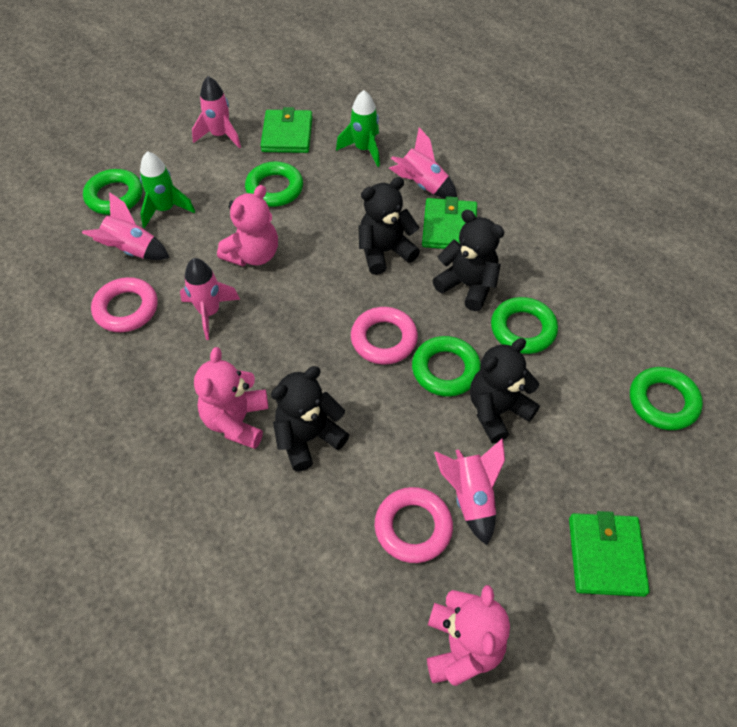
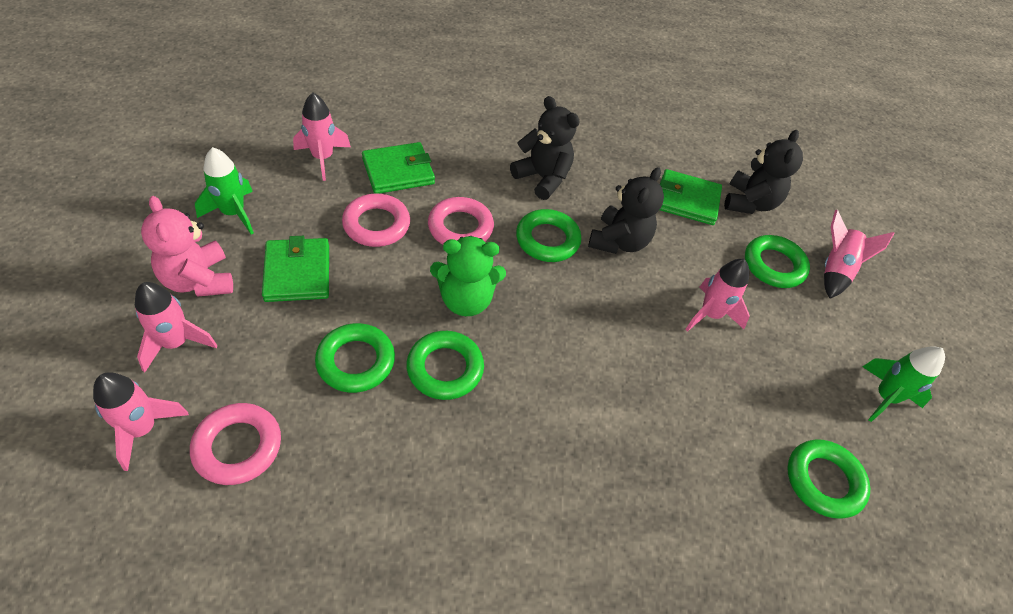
black teddy bear: 4 -> 3
green teddy bear: 0 -> 1
pink teddy bear: 3 -> 1

